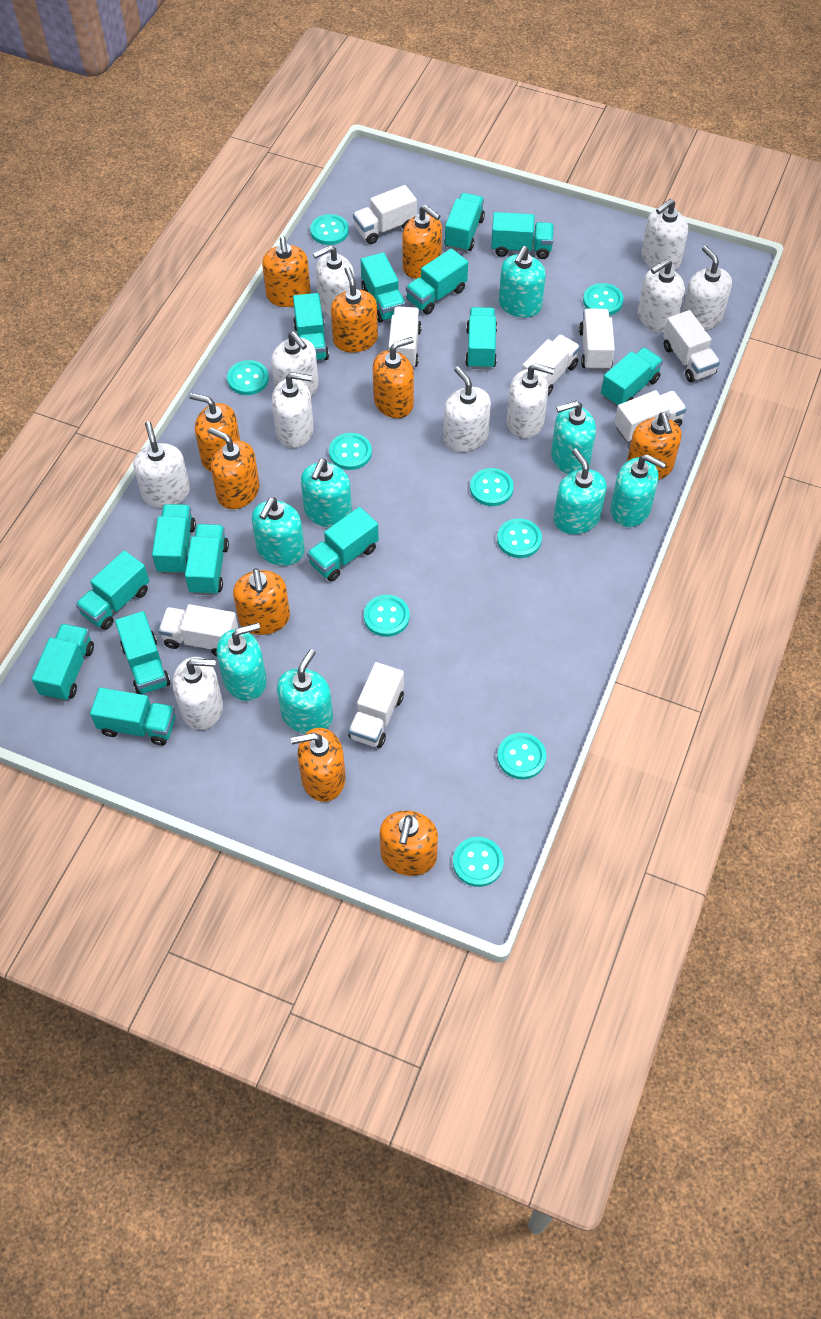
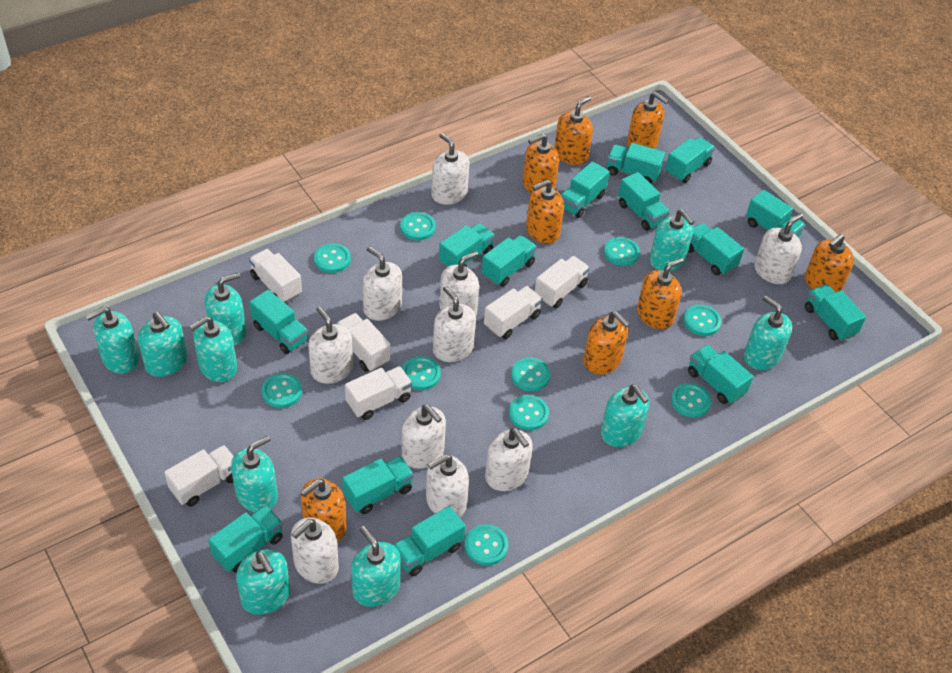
orange soap dispenser: 10 -> 8
turquoise button: 9 -> 10
turquoise soap dispenser: 8 -> 10
white truck: 8 -> 6

